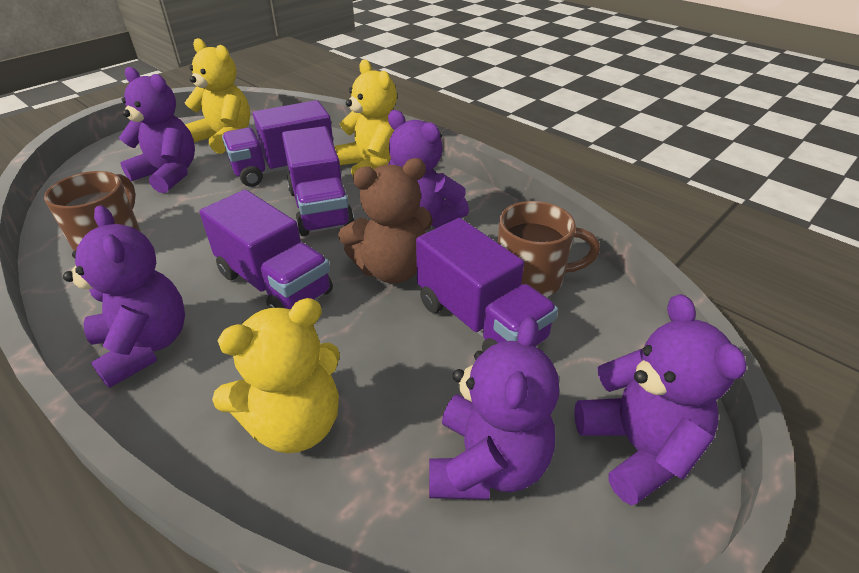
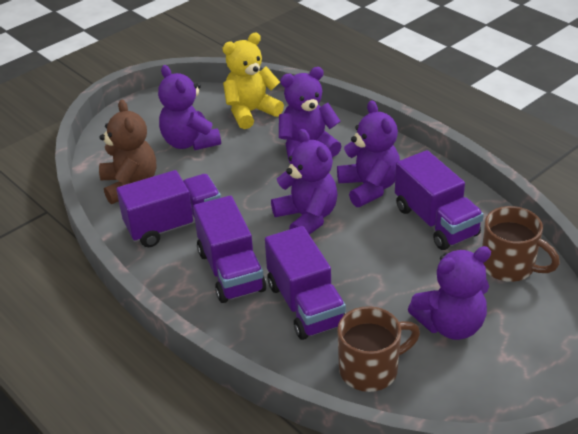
yellow teddy bear: 3 -> 1

